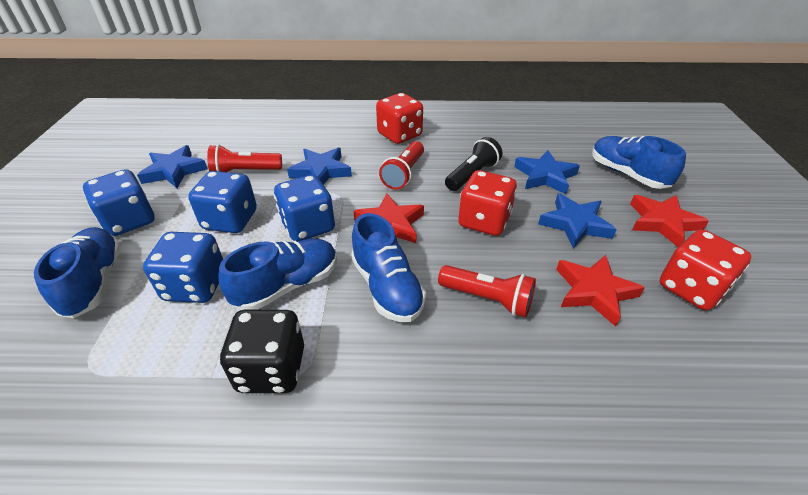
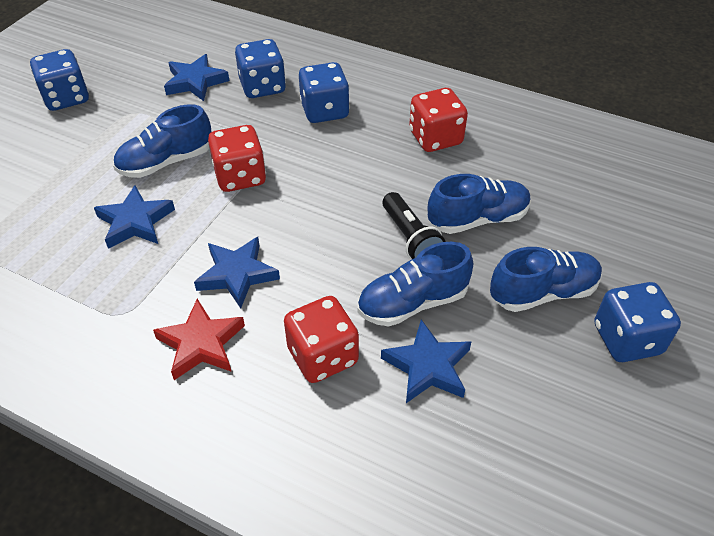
black dice: 1 -> 0
red flashlight: 3 -> 0
red star: 3 -> 1

